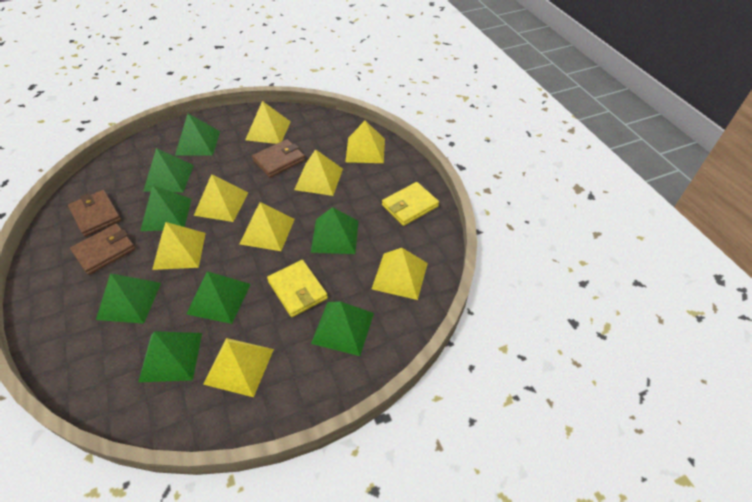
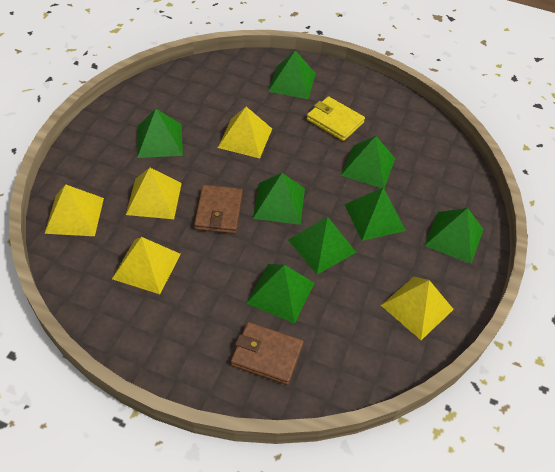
brown wallet: 3 -> 2
yellow pyramid: 8 -> 5
yellow wallet: 2 -> 1

